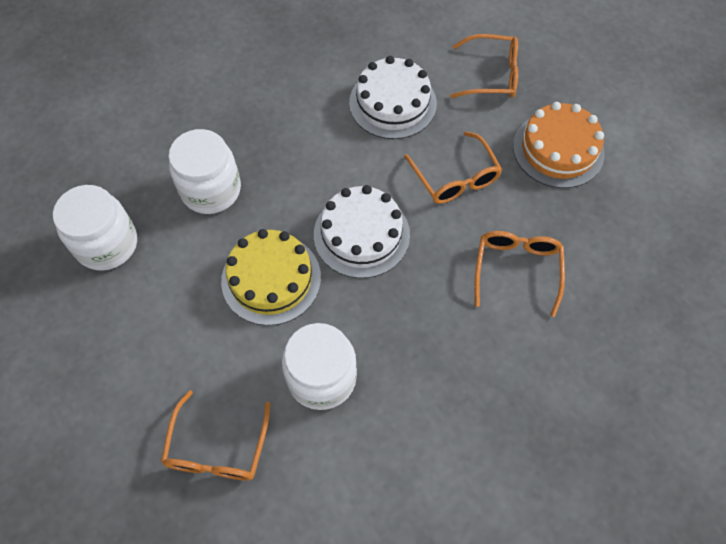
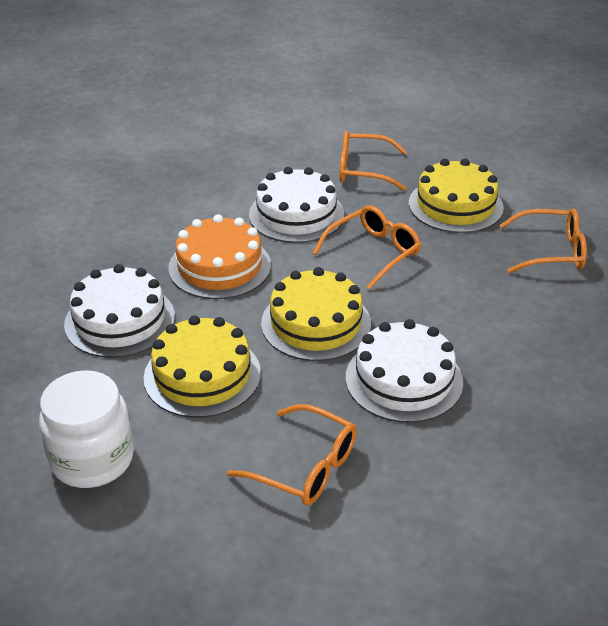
white cake: 2 -> 3
white jar: 3 -> 1
yellow cake: 1 -> 3

